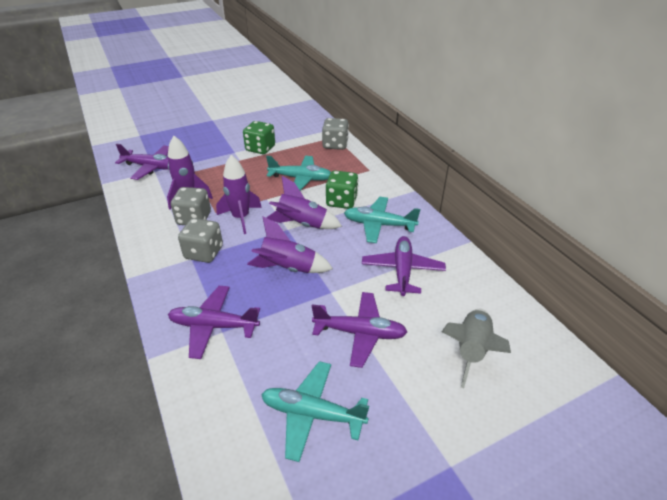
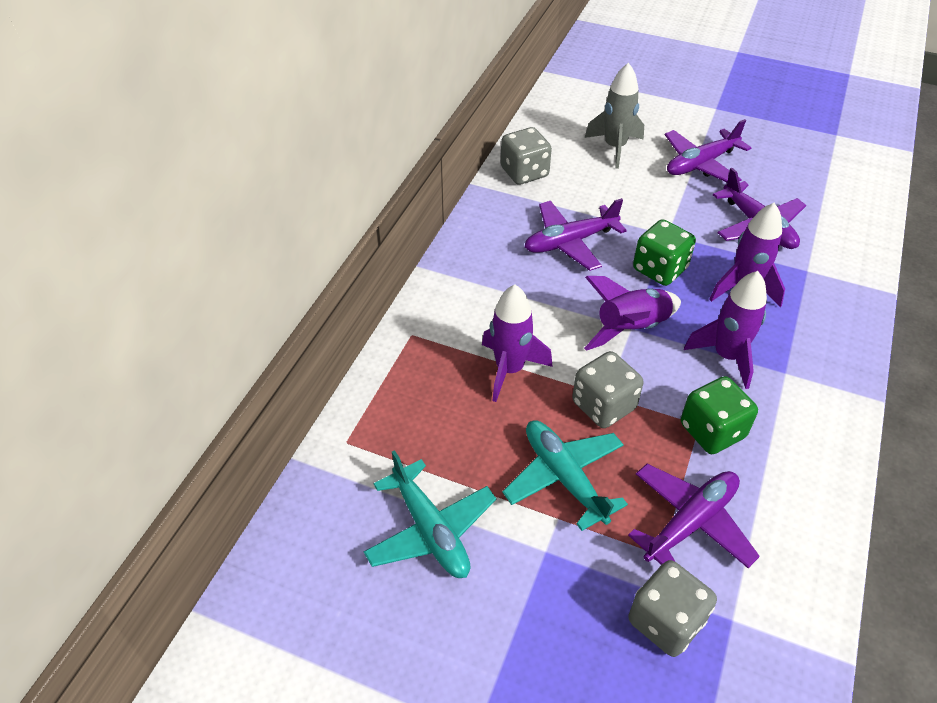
turquoise plane: 3 -> 2

